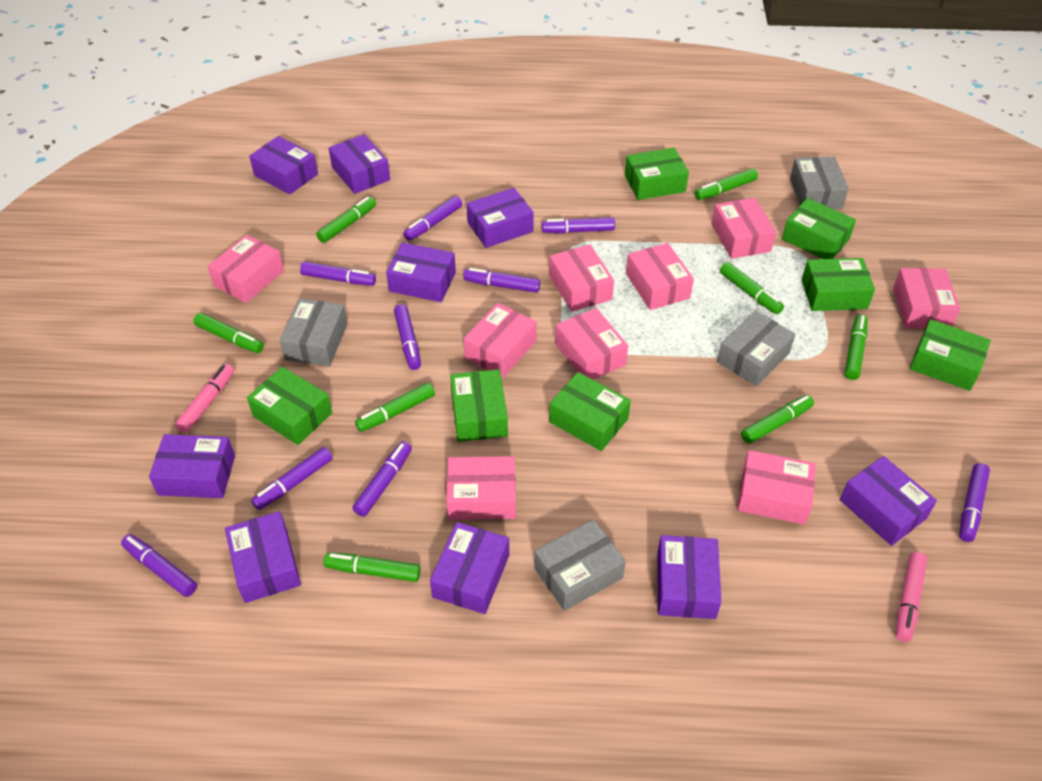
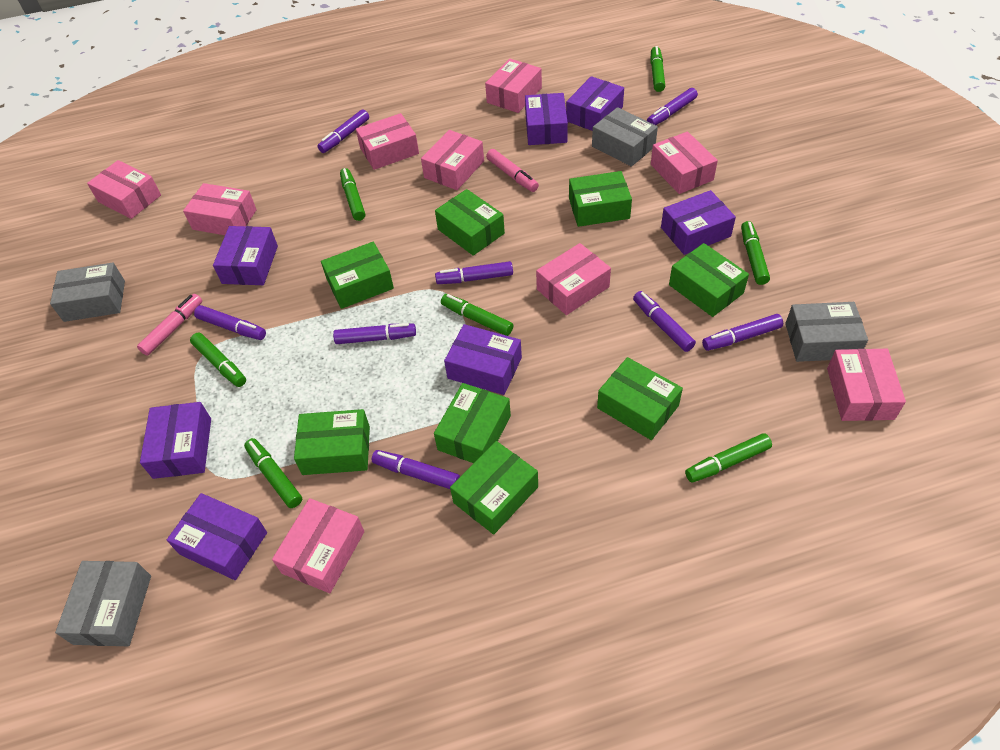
green box: 7 -> 8
green marker: 8 -> 7
purple box: 9 -> 7
purple marker: 9 -> 8

